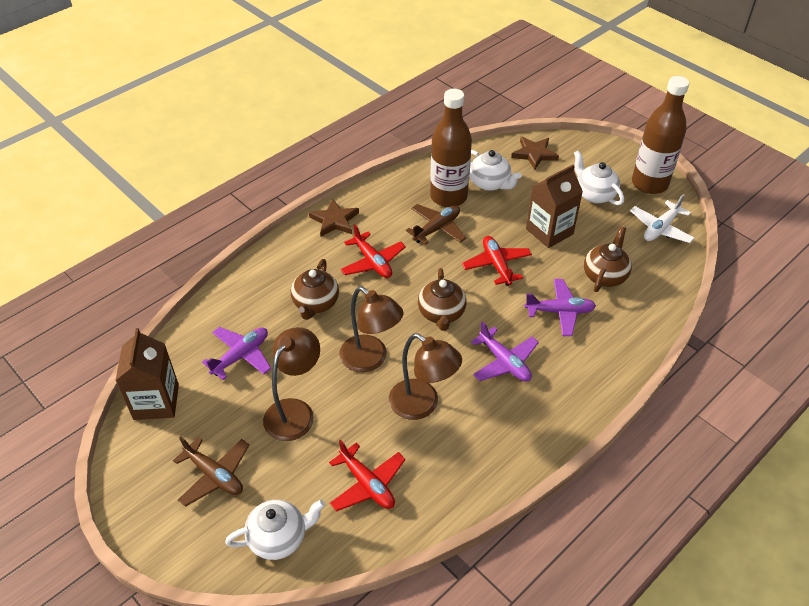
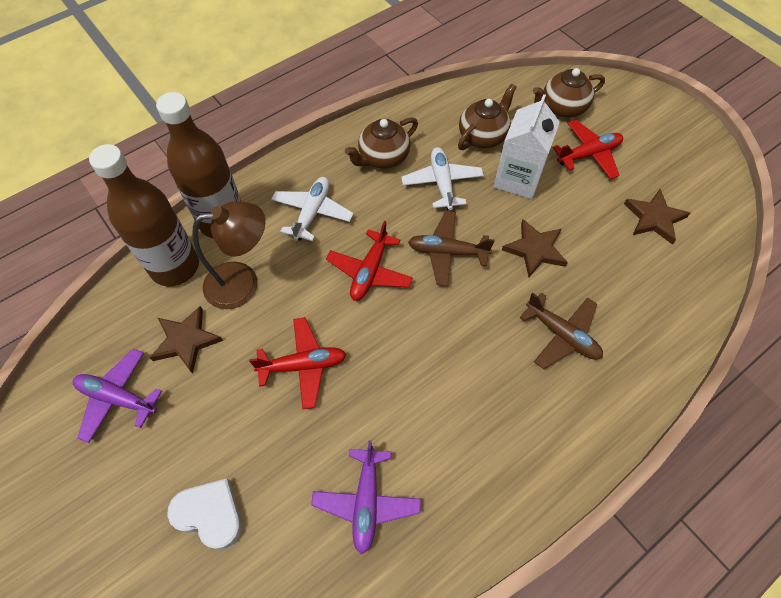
brown carton: 2 -> 0
brown lamp: 3 -> 1
brown star: 2 -> 3
purple plane: 3 -> 2
white carton: 0 -> 1
white heart: 0 -> 1
white plane: 1 -> 2
white teapot: 3 -> 0

